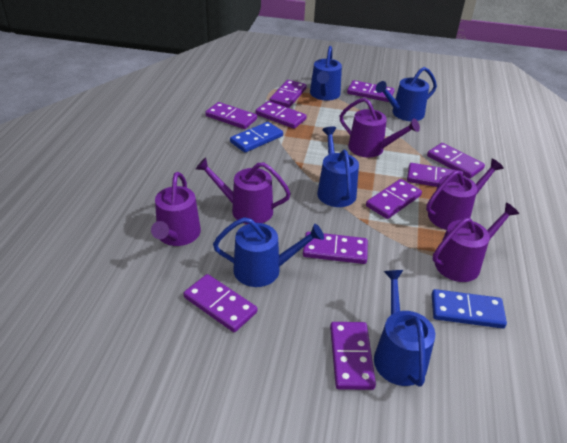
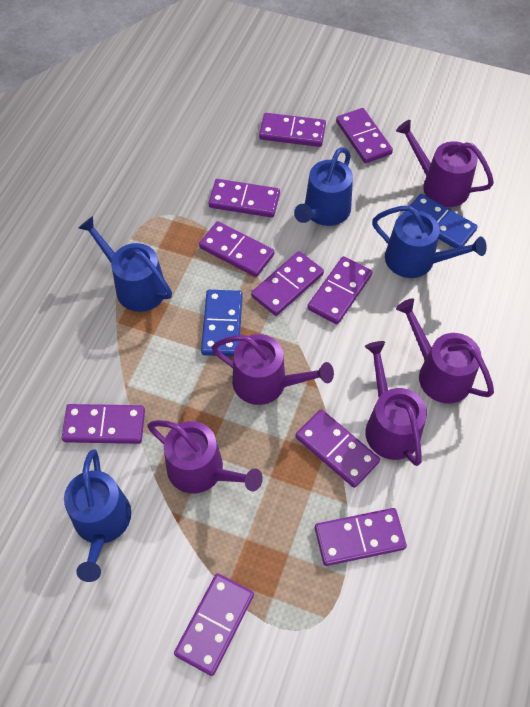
blue watering can: 5 -> 4

